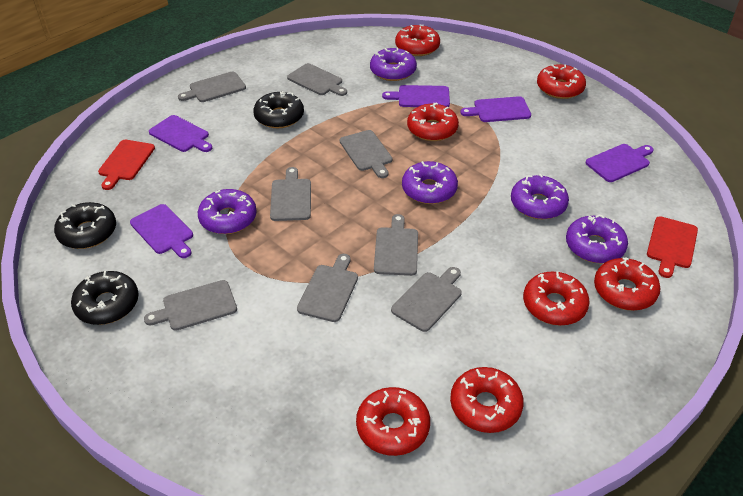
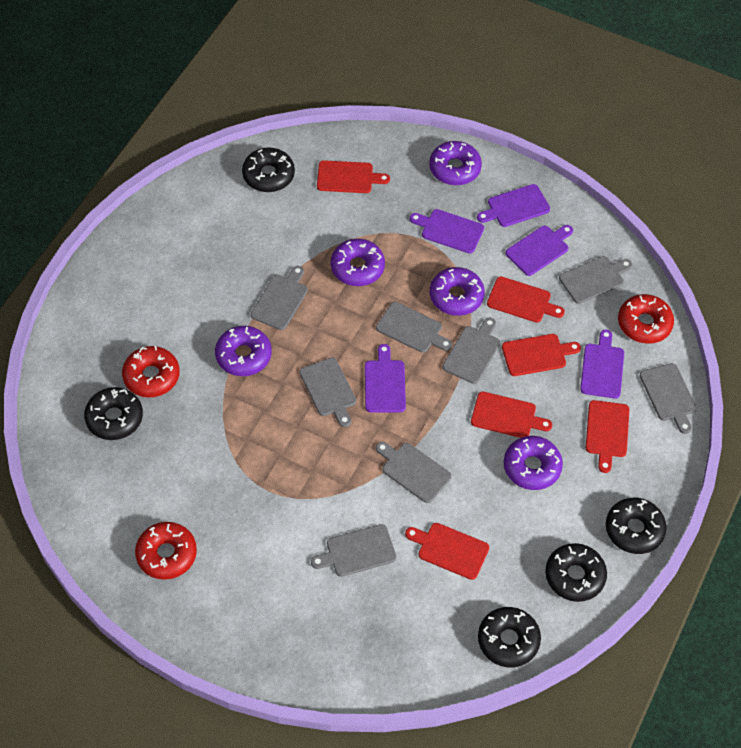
black donut: 3 -> 5
red cutting board: 2 -> 6
red donut: 7 -> 3

